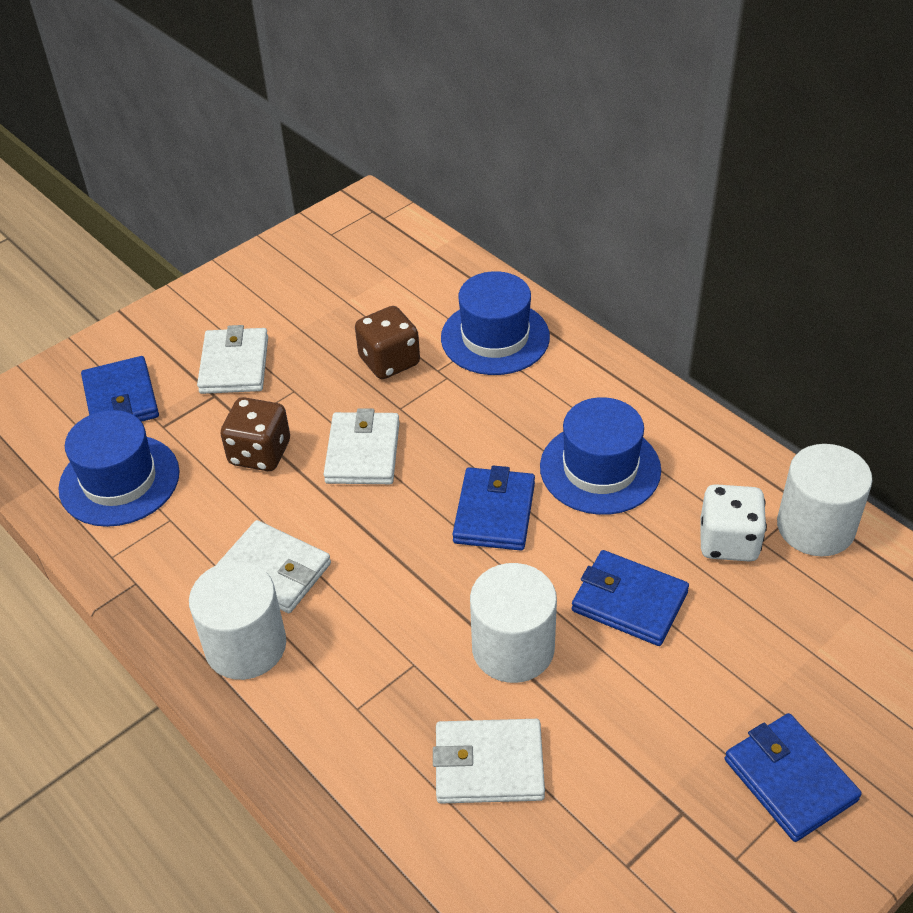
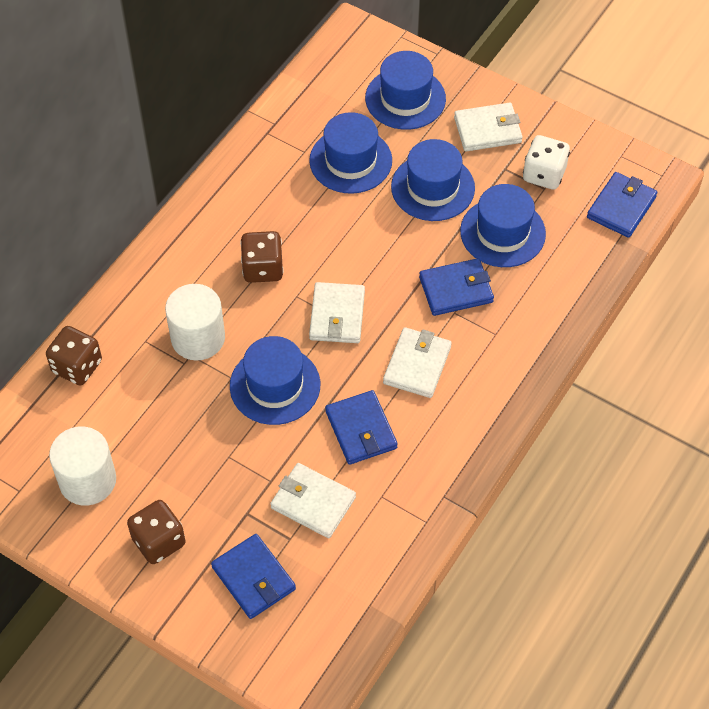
blue hat: 3 -> 5
brown dice: 2 -> 3
white cylinder: 3 -> 2

